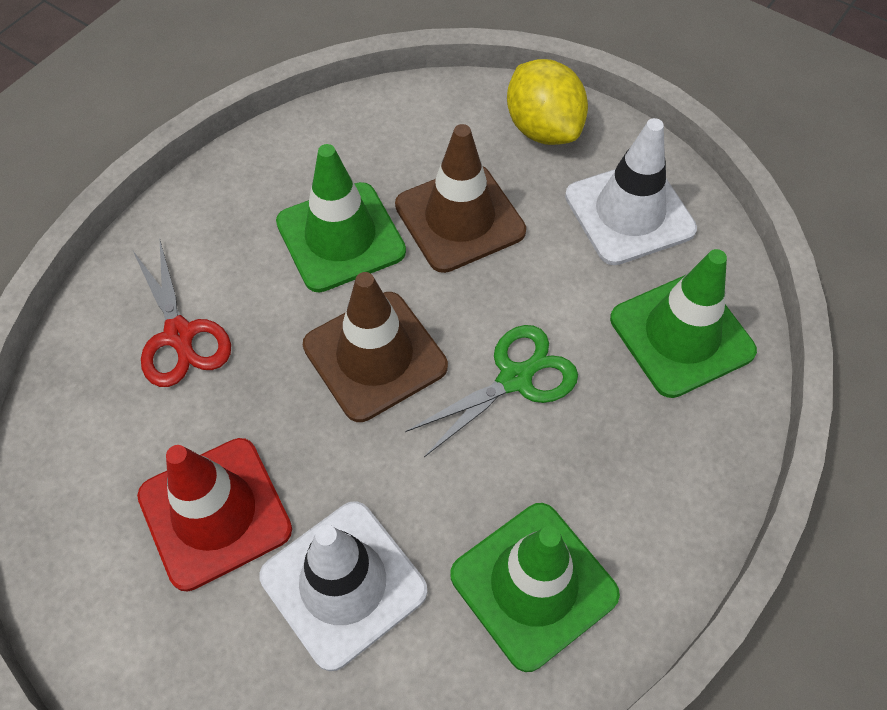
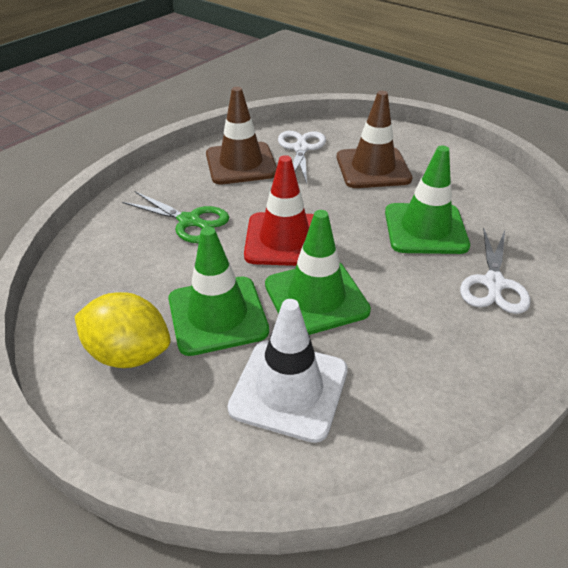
red scissors: 1 -> 0
white scissors: 0 -> 2
white traffic cone: 2 -> 1

